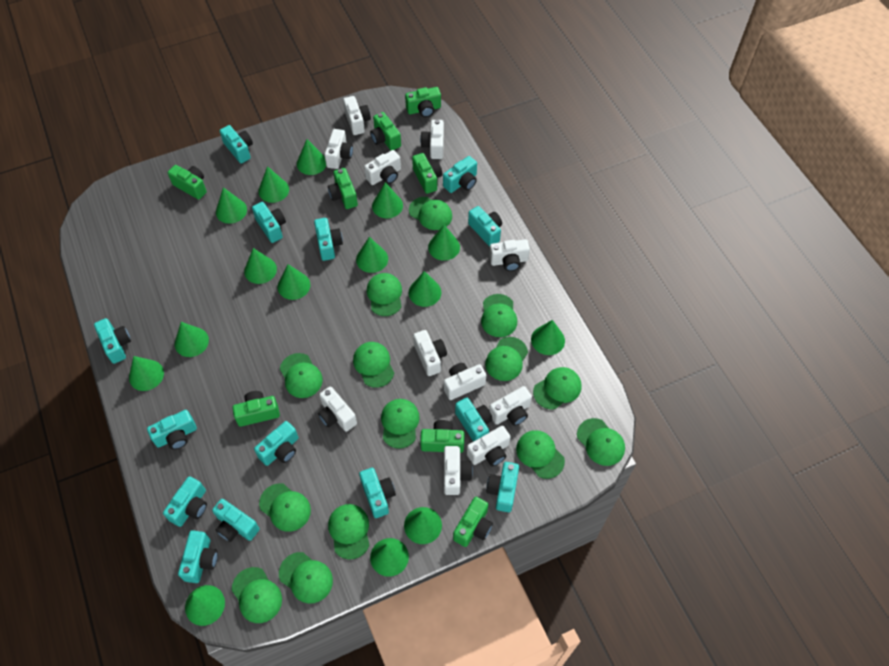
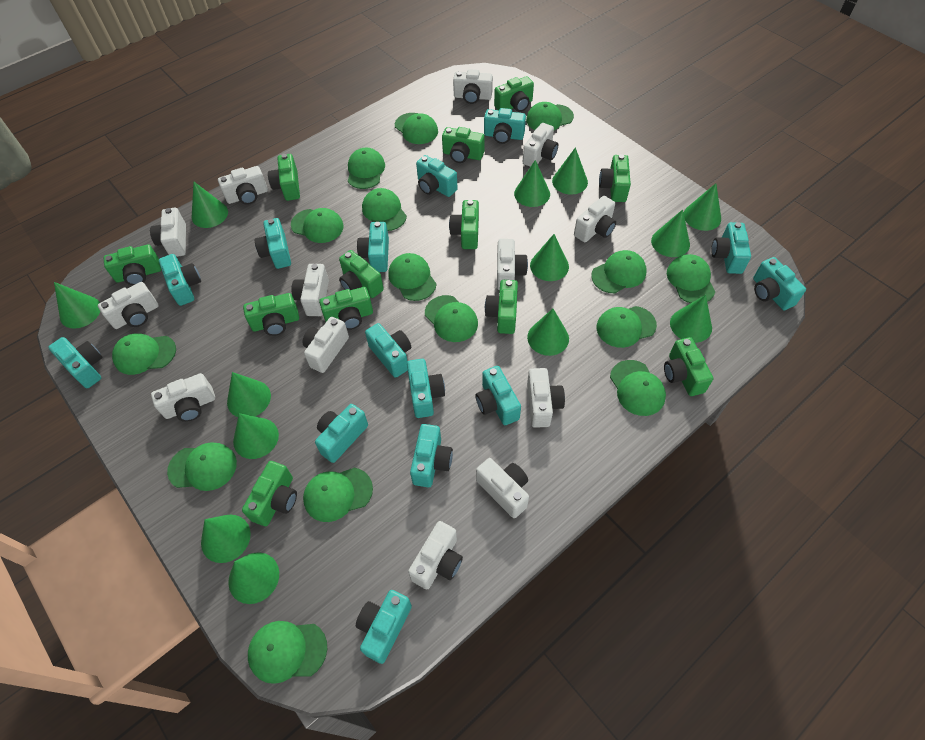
green camera: 8 -> 12
green cap: 14 -> 15
green cone: 15 -> 13
white camera: 11 -> 13

